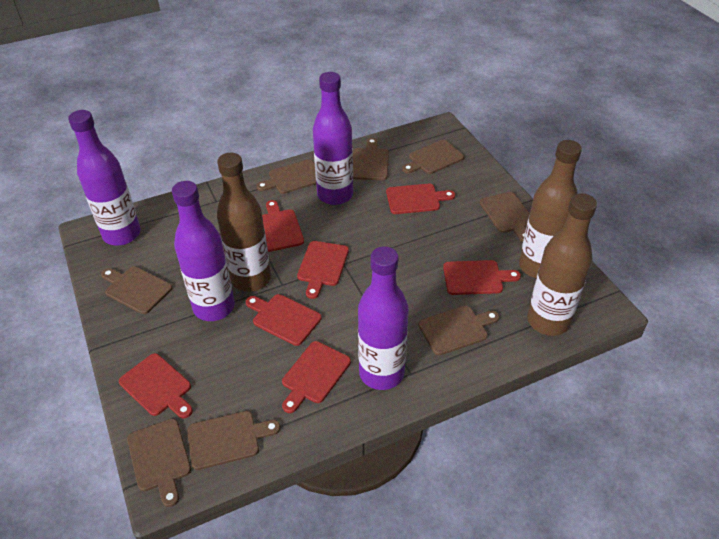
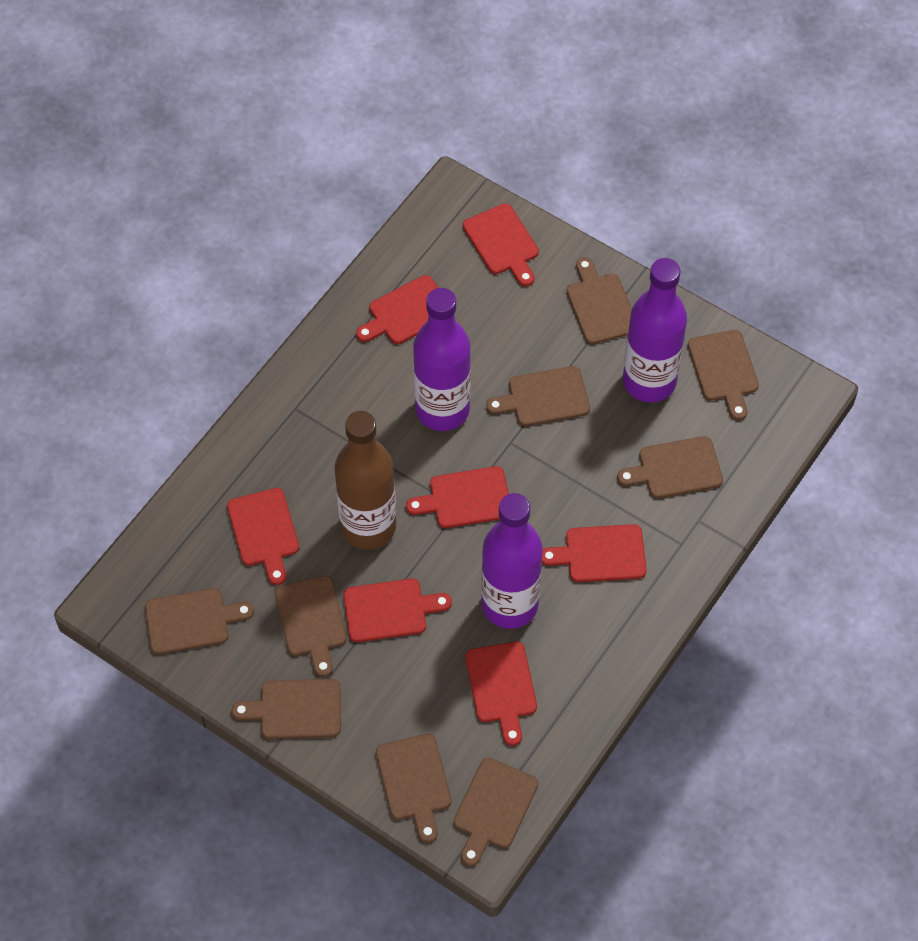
brown bottle: 3 -> 1
brown cutting board: 8 -> 9
purple bottle: 4 -> 3

